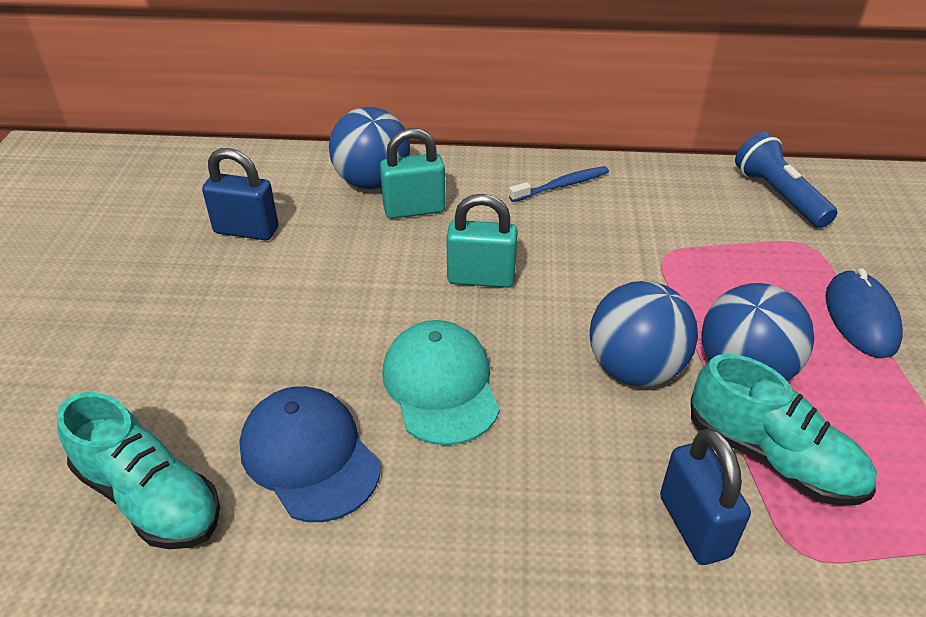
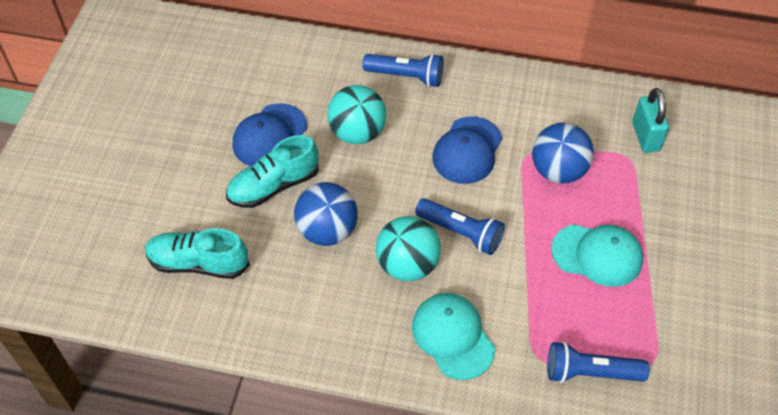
blue ball: 3 -> 2
blue cap: 1 -> 2
blue flashlight: 1 -> 3
blue mouse: 1 -> 0
blue padlock: 2 -> 0
blue toothbrush: 1 -> 0
turquoise ball: 0 -> 2
turquoise cap: 1 -> 2
turquoise padlock: 2 -> 1

